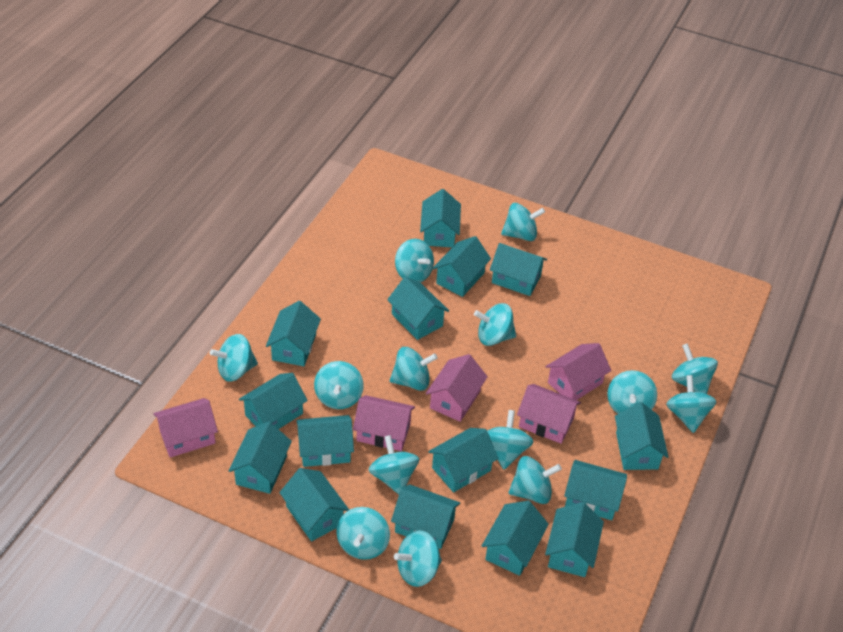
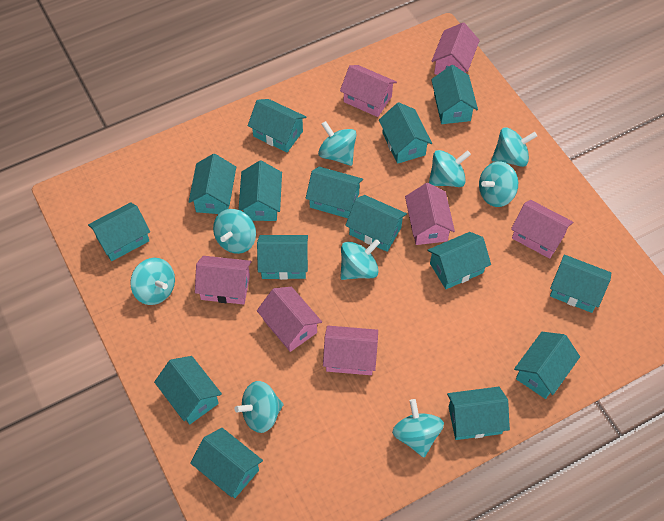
pink house: 5 -> 7
turquoise spinning top: 14 -> 9

